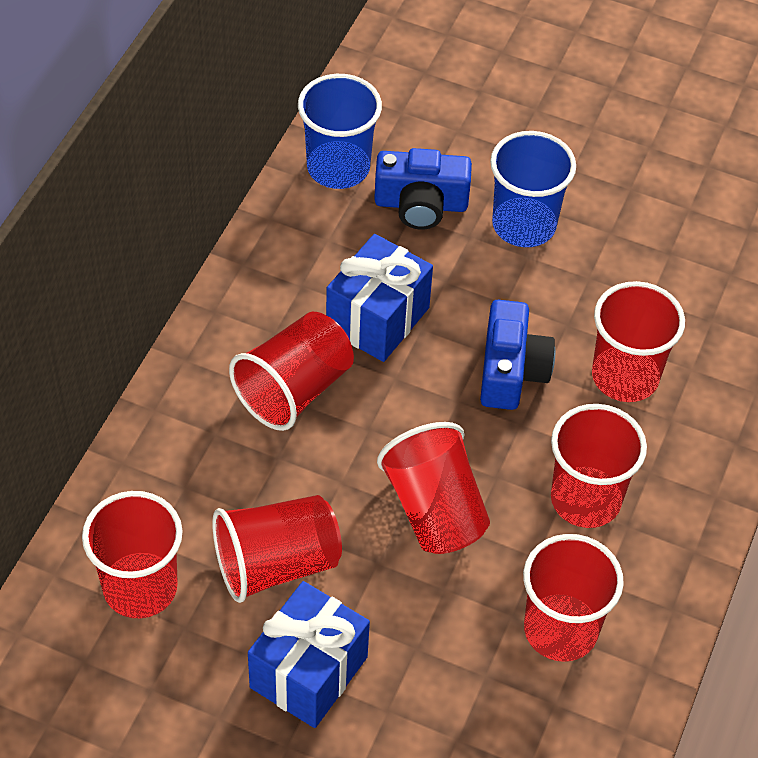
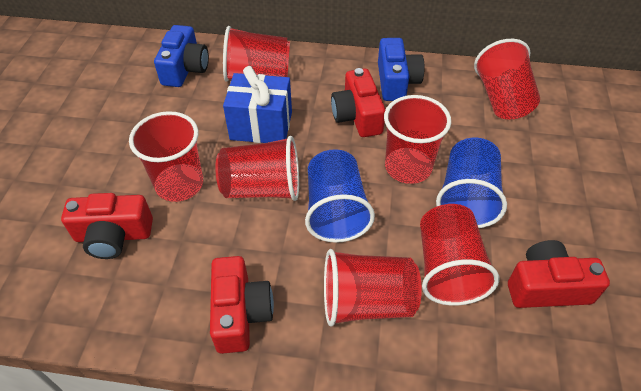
blue gift: 2 -> 1
red camera: 0 -> 4

